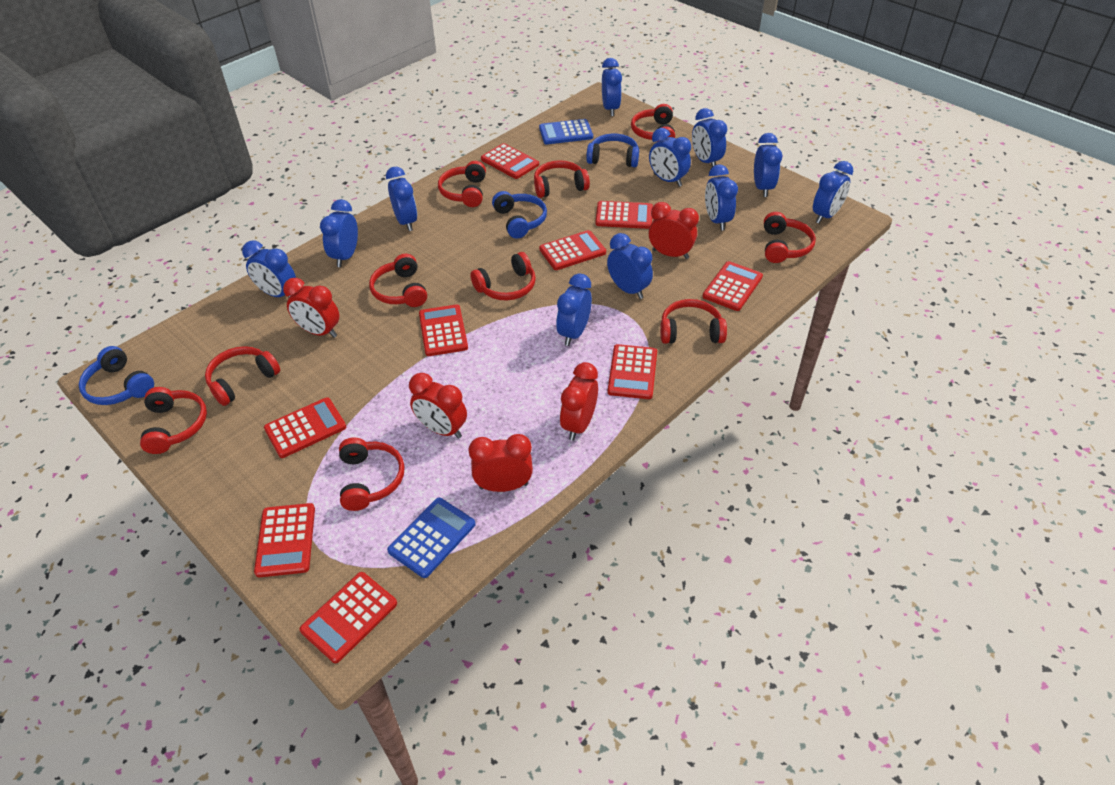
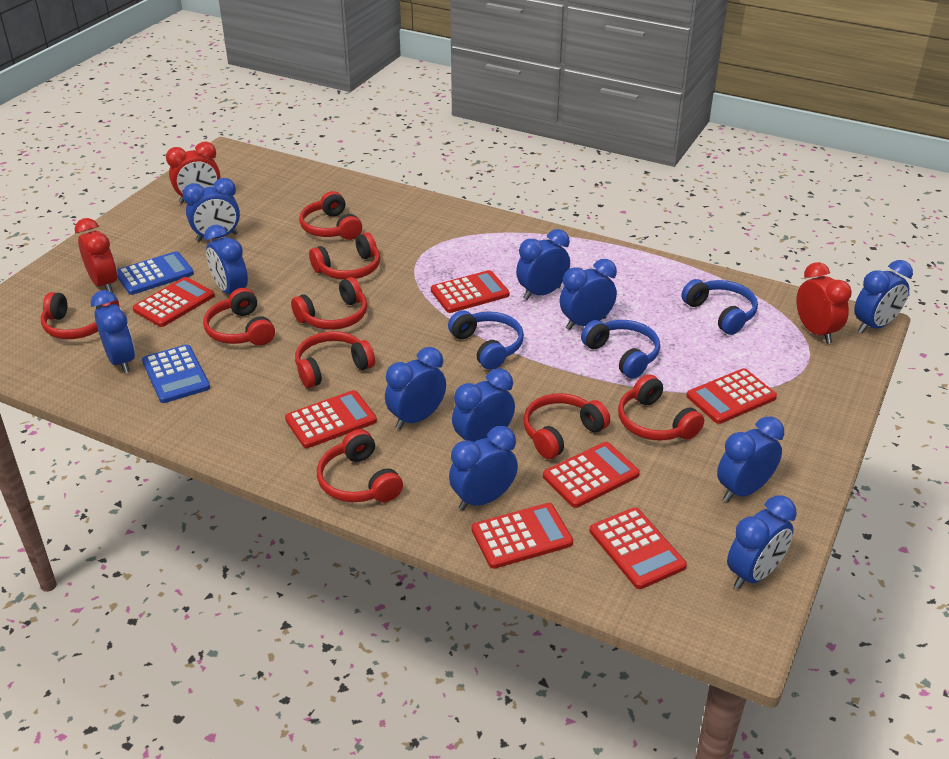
red calculator: 9 -> 7
red clock: 5 -> 3
red headphones: 10 -> 9

